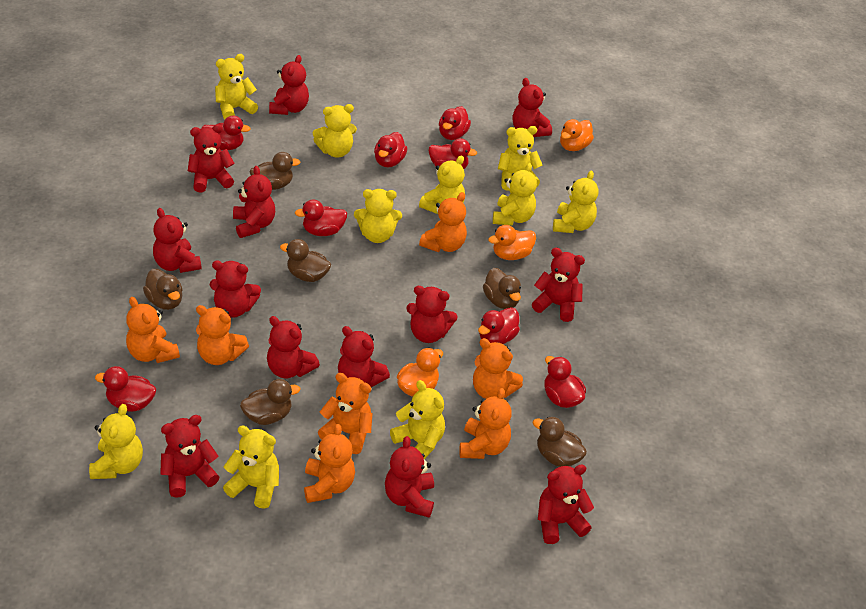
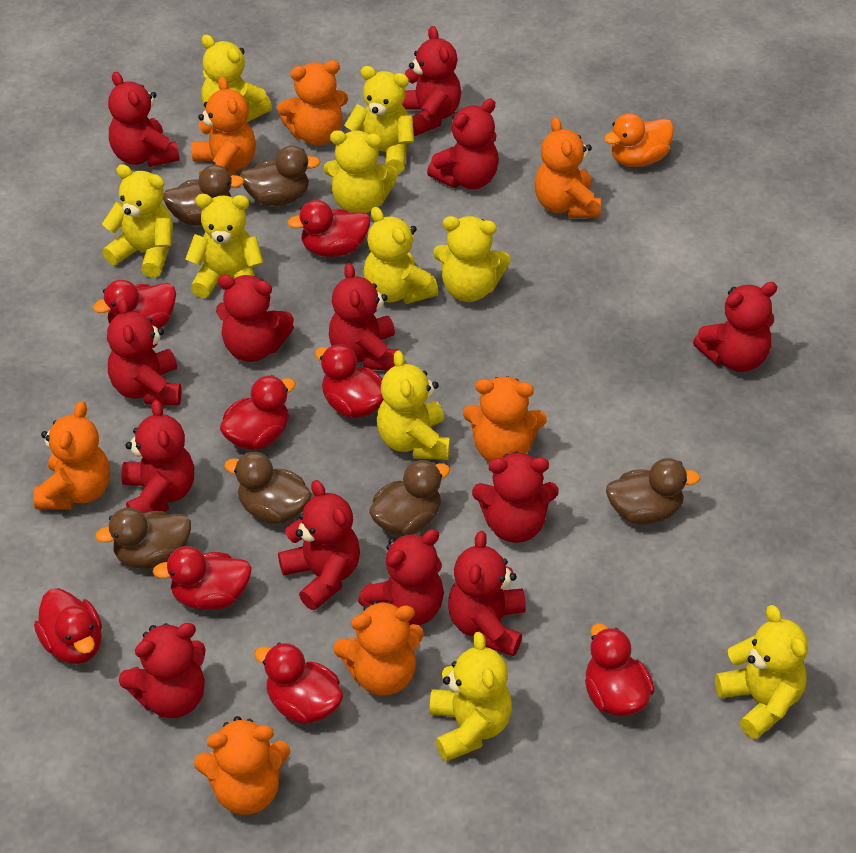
orange duck: 3 -> 1

